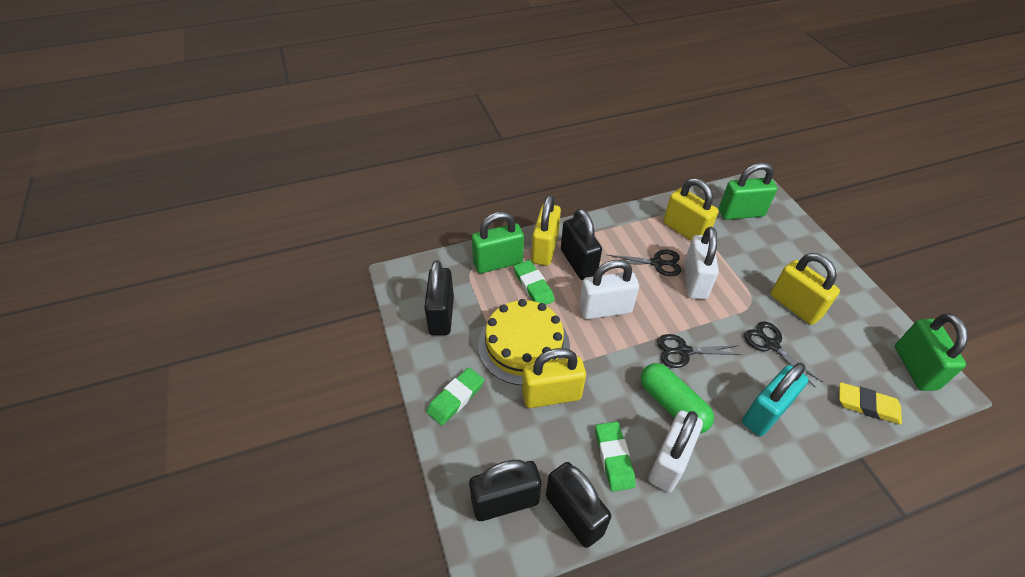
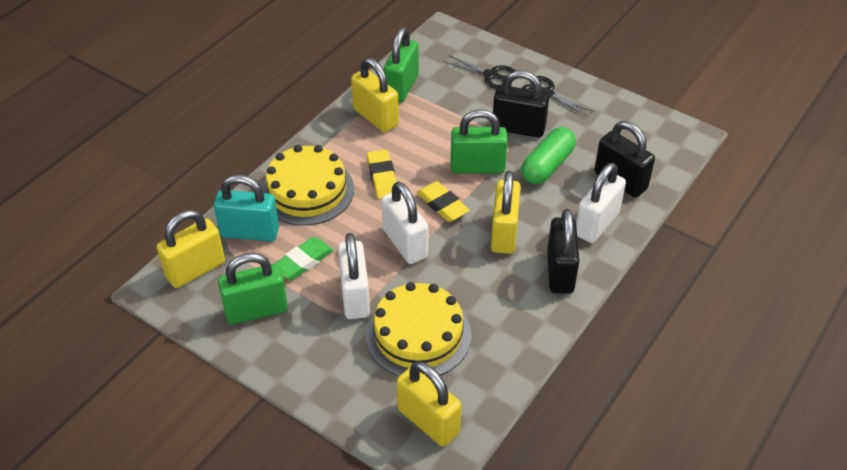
black padlock: 4 -> 3
black scissors: 3 -> 2
green eraser: 3 -> 1
yellow cake: 1 -> 2
yellow eraser: 1 -> 2

